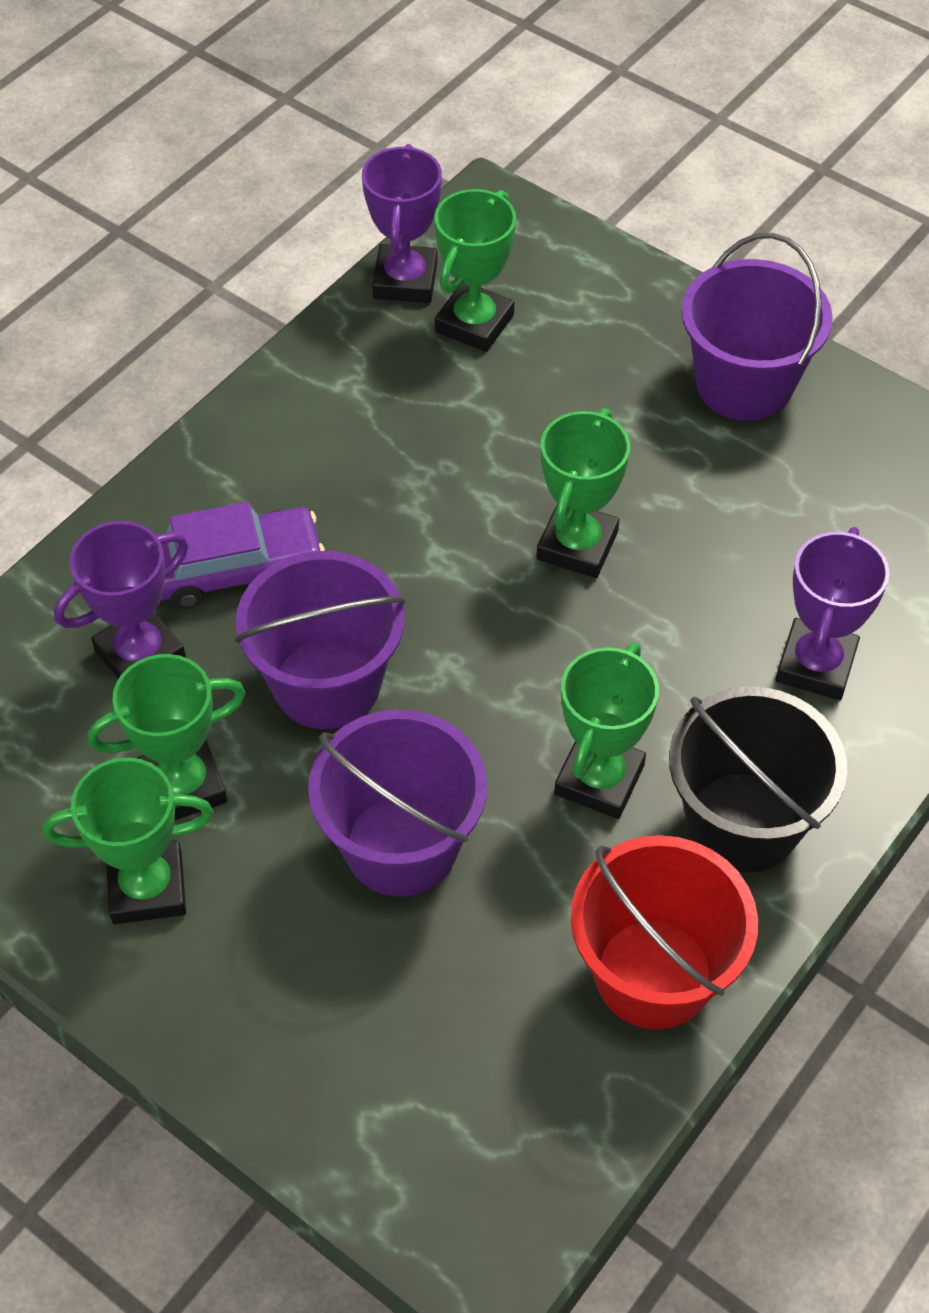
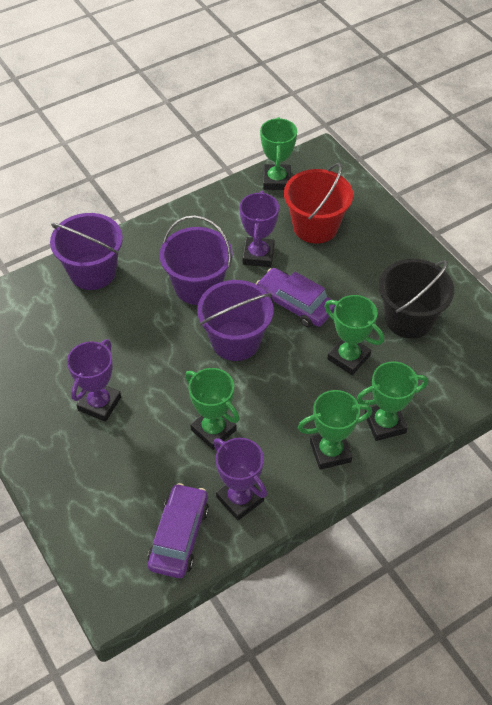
purple car: 1 -> 2

